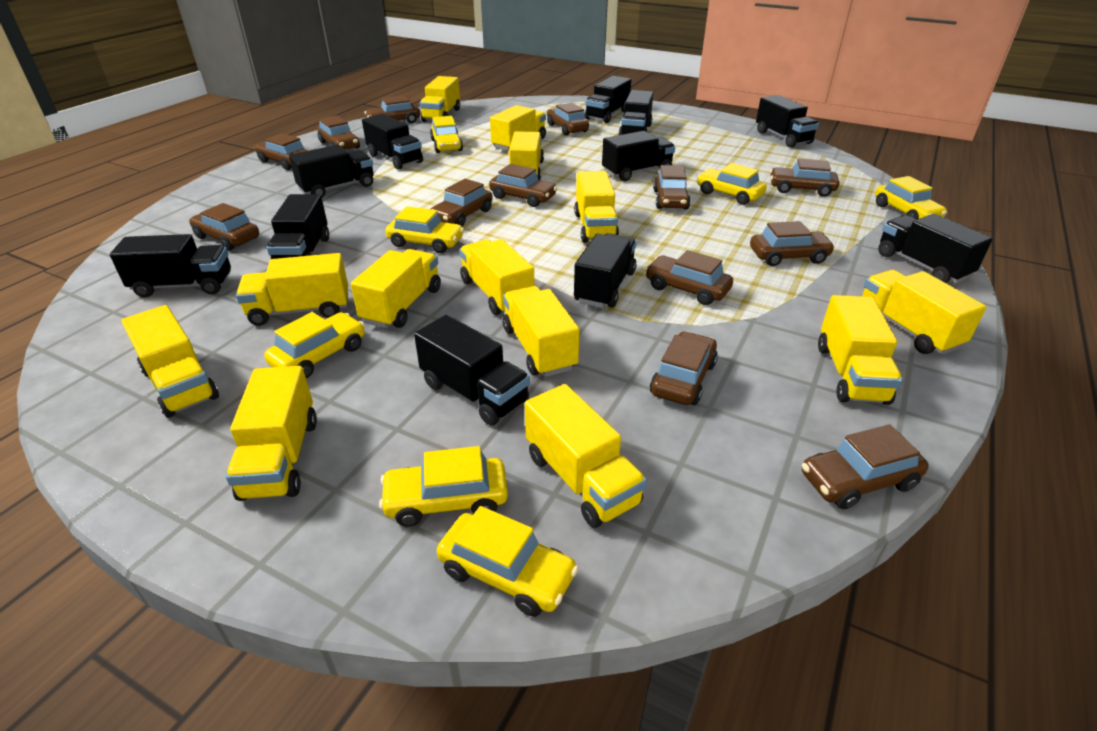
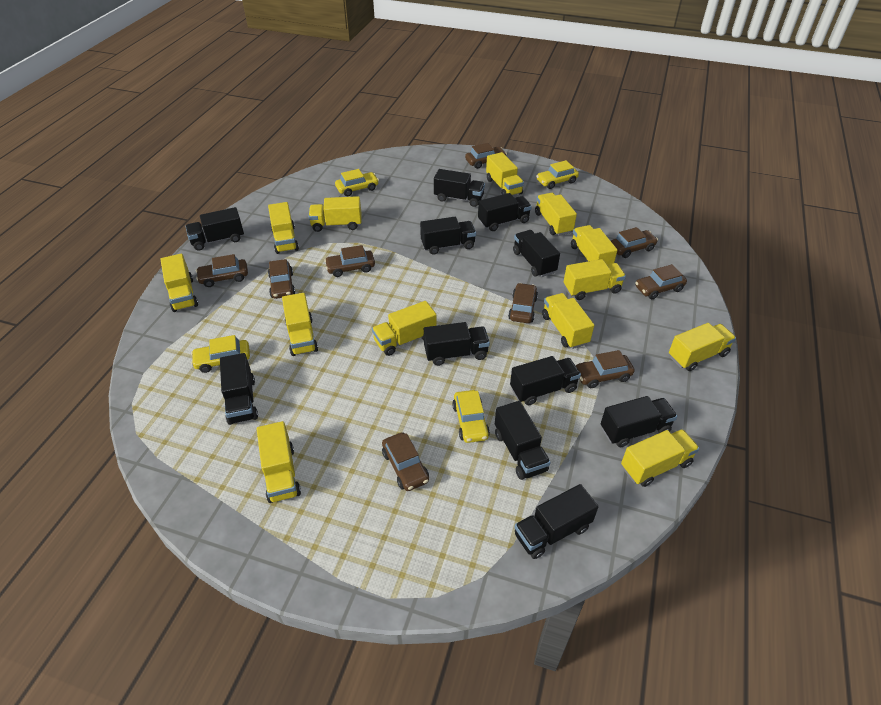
brown car: 13 -> 9
yellow car: 7 -> 4

